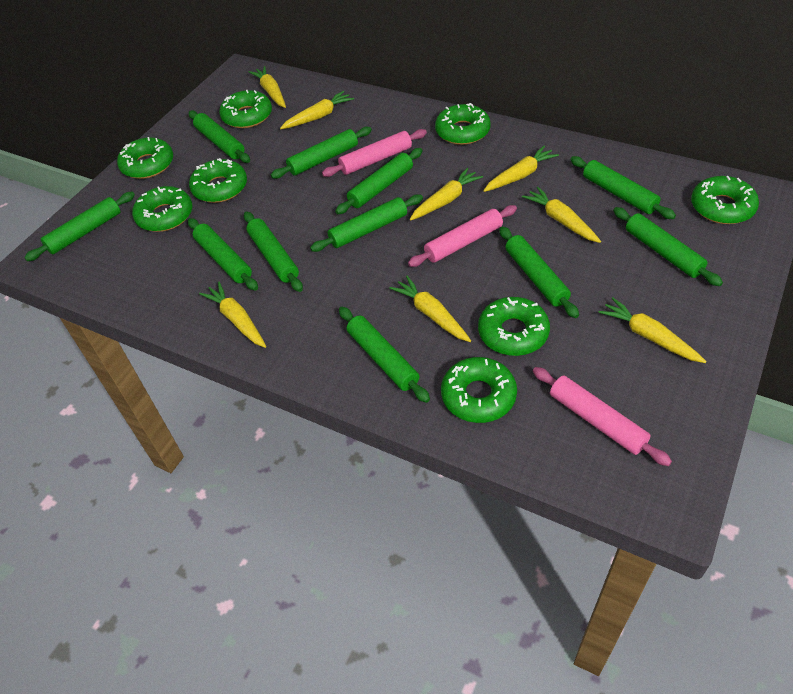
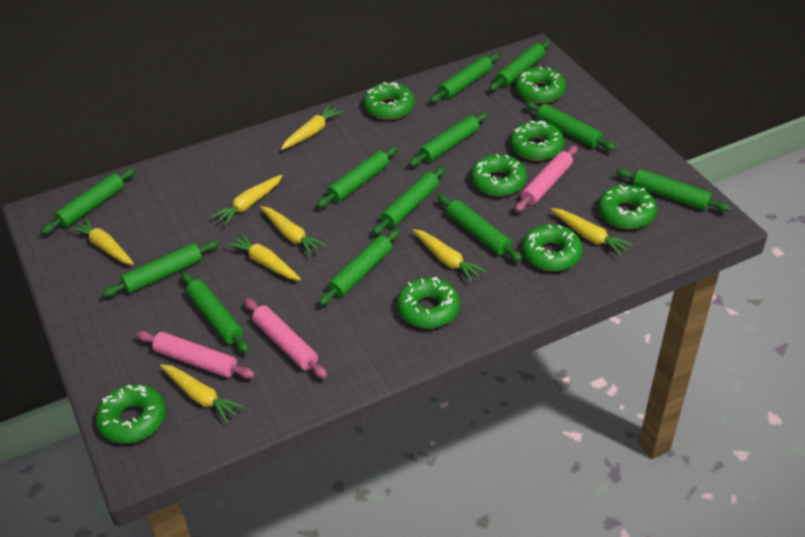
green rolling pin: 11 -> 12

